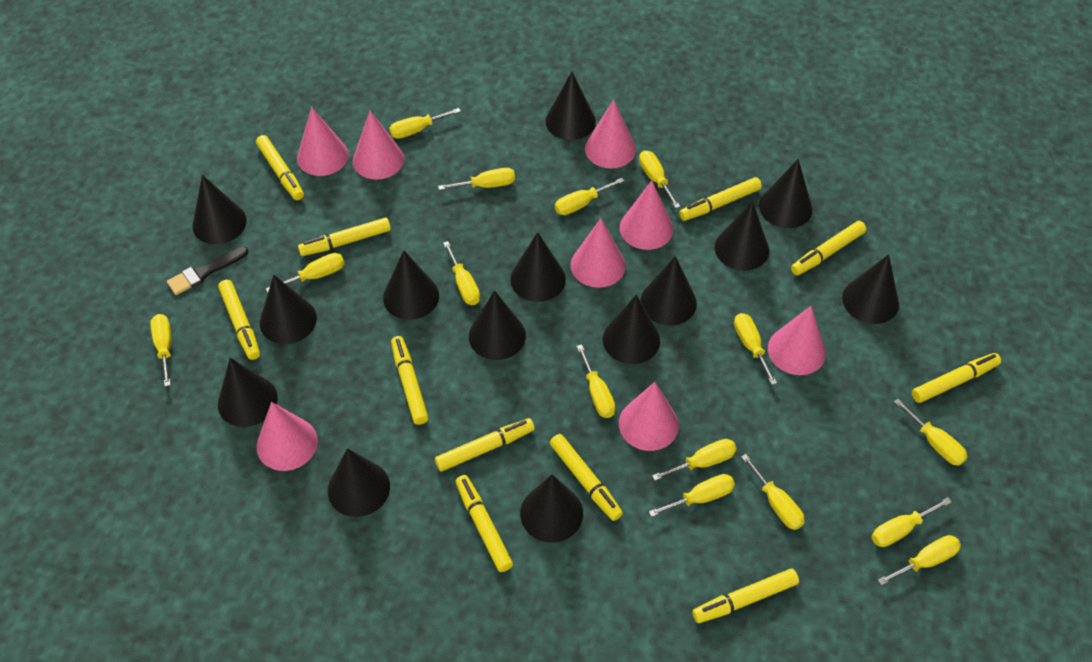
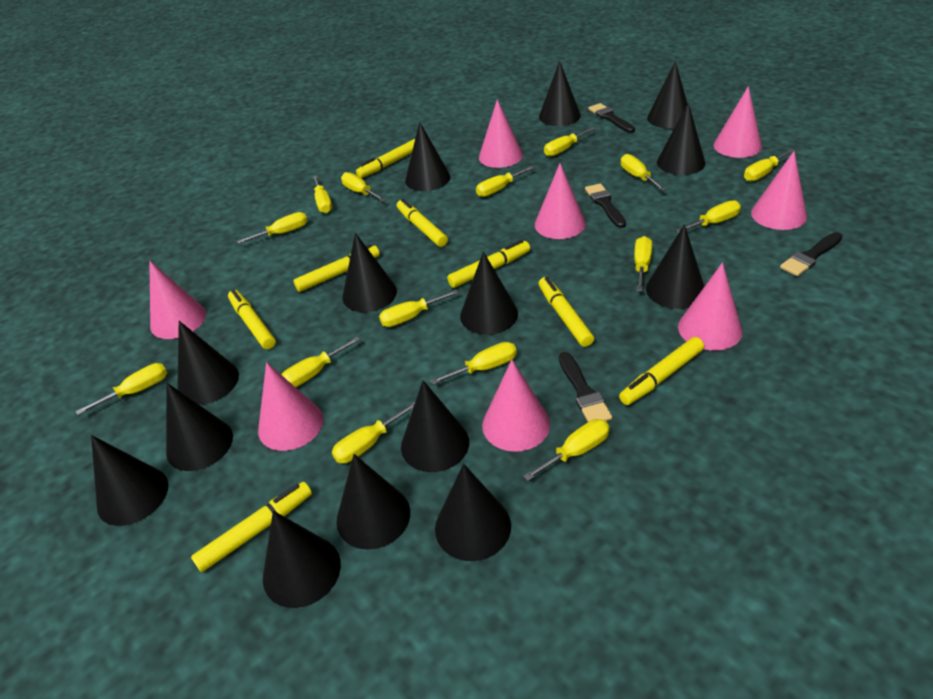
black brush: 1 -> 4
yellow marker: 11 -> 8

